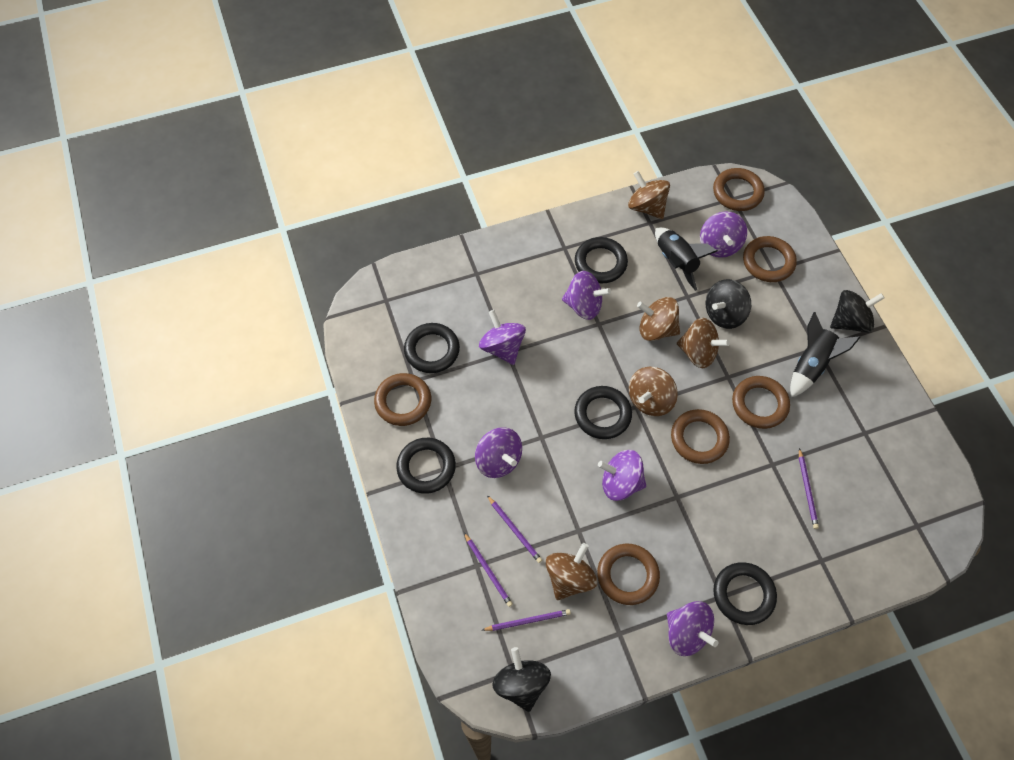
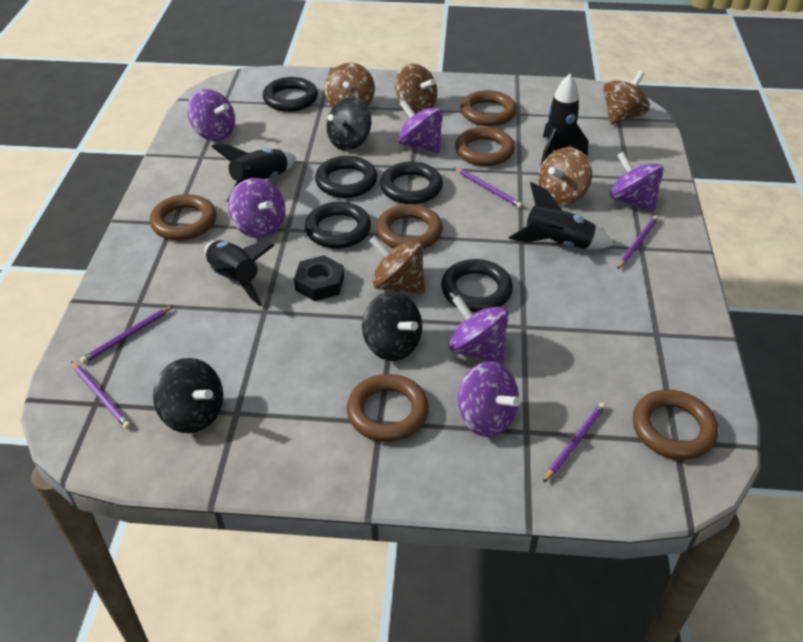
black nut: 0 -> 1
black rocket: 2 -> 4
purple pencil: 4 -> 5

